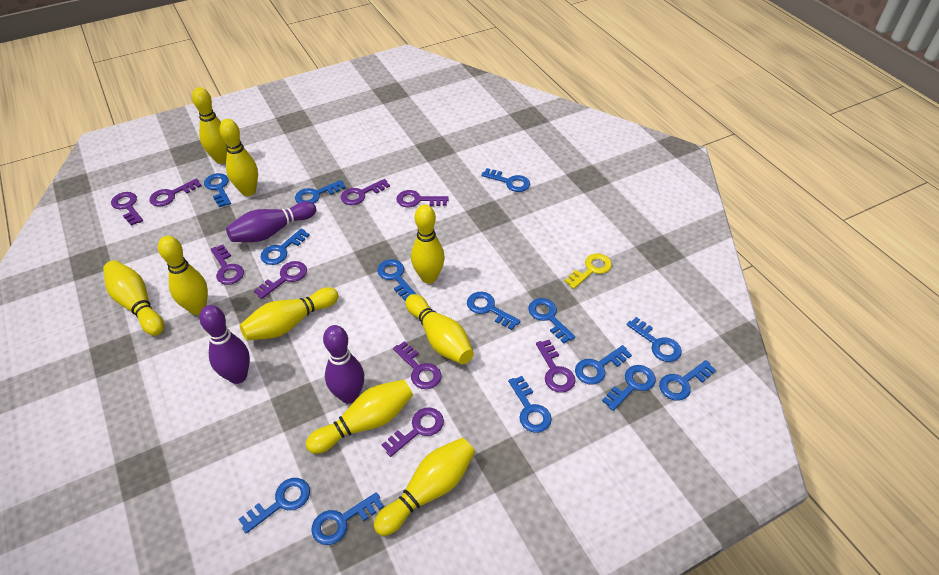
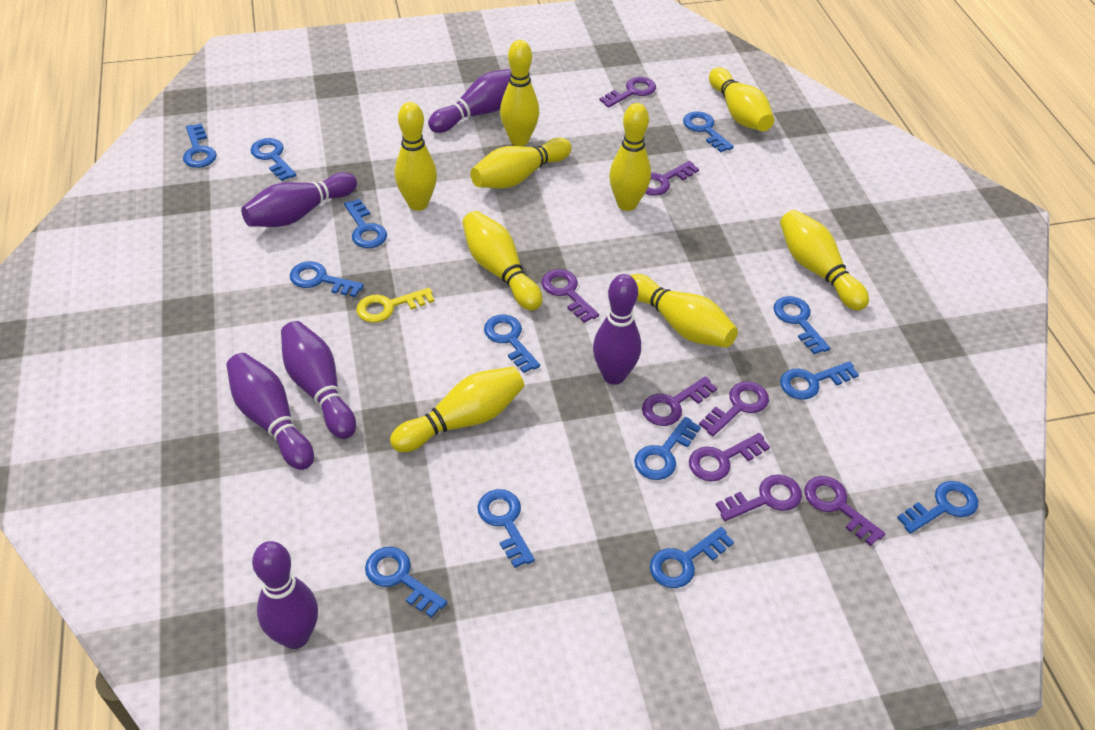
blue key: 14 -> 13
purple bowling pin: 3 -> 6
purple key: 9 -> 8

